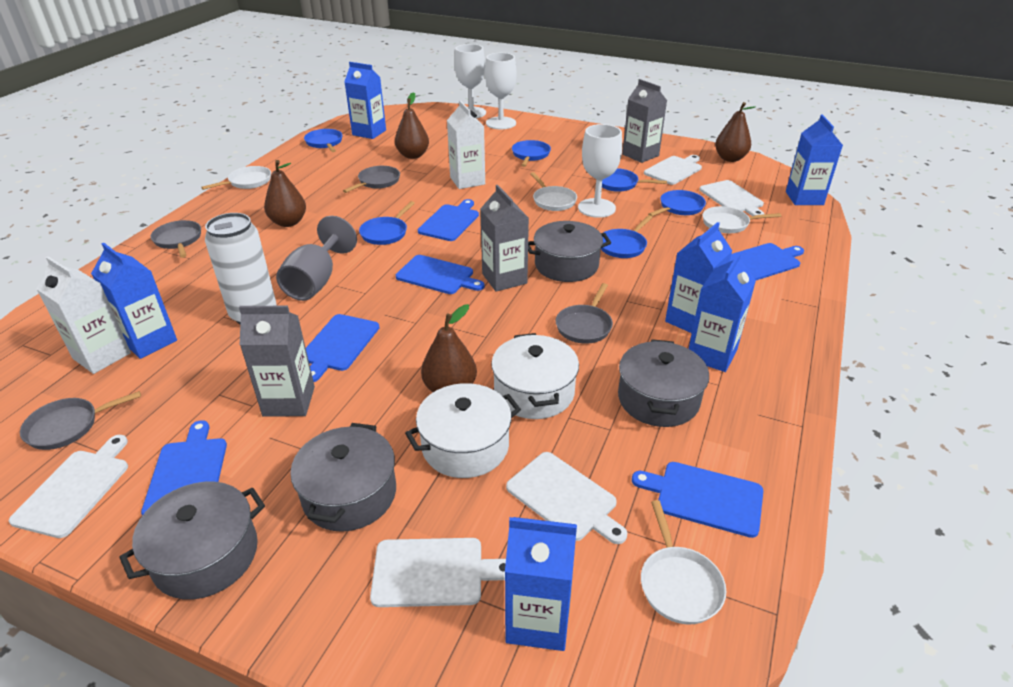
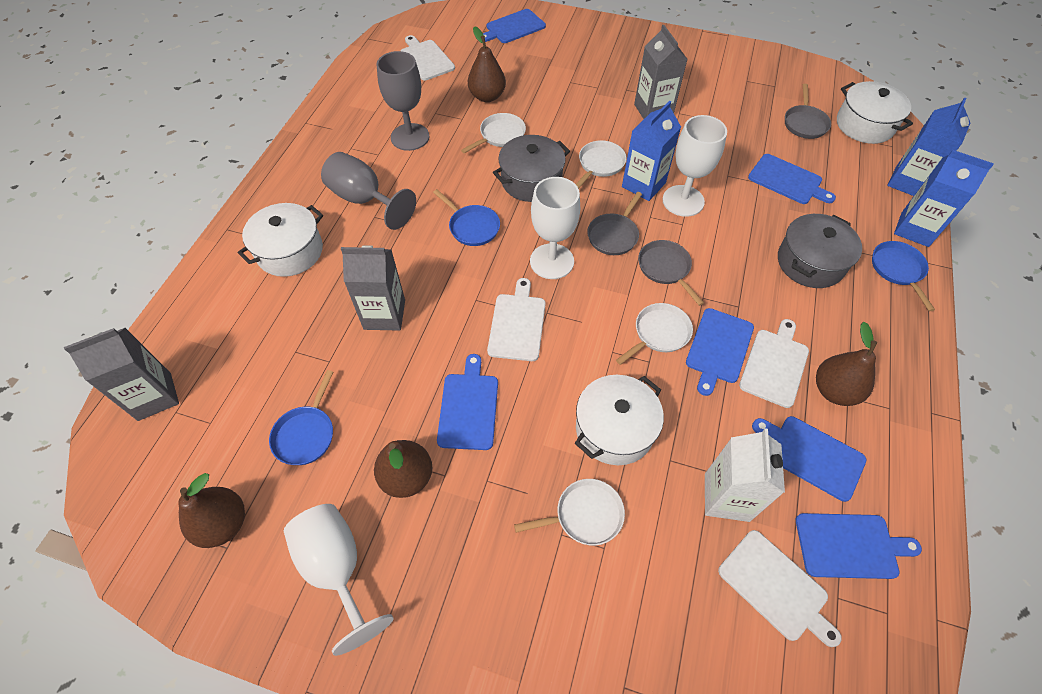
blue carton: 6 -> 3
blue pan: 6 -> 3
grey goblet: 1 -> 2
grey pan: 4 -> 3
grey pot: 4 -> 2
white can: 1 -> 0
white carton: 2 -> 1
white cutting board: 5 -> 4
white pot: 2 -> 3

